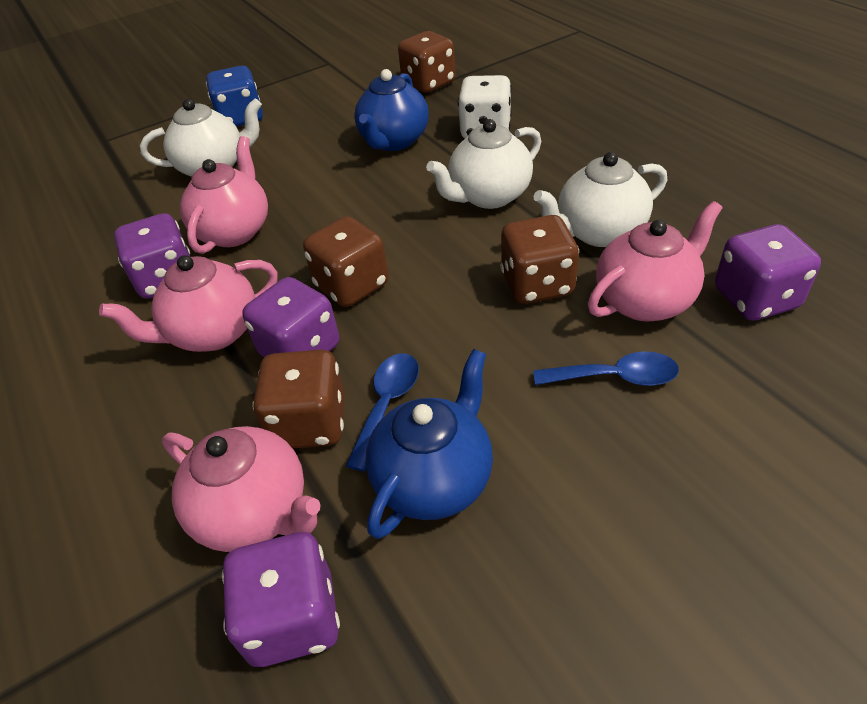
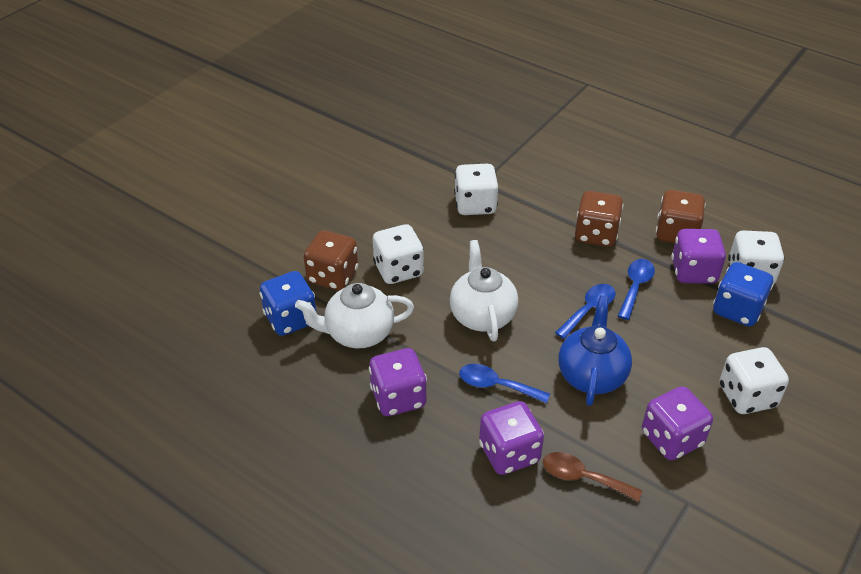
blue dice: 1 -> 2
blue spoon: 2 -> 3
blue teapot: 2 -> 1
brown dice: 4 -> 3
brown spoon: 0 -> 1
pink teapot: 4 -> 0
white dice: 1 -> 4
white teapot: 3 -> 2

